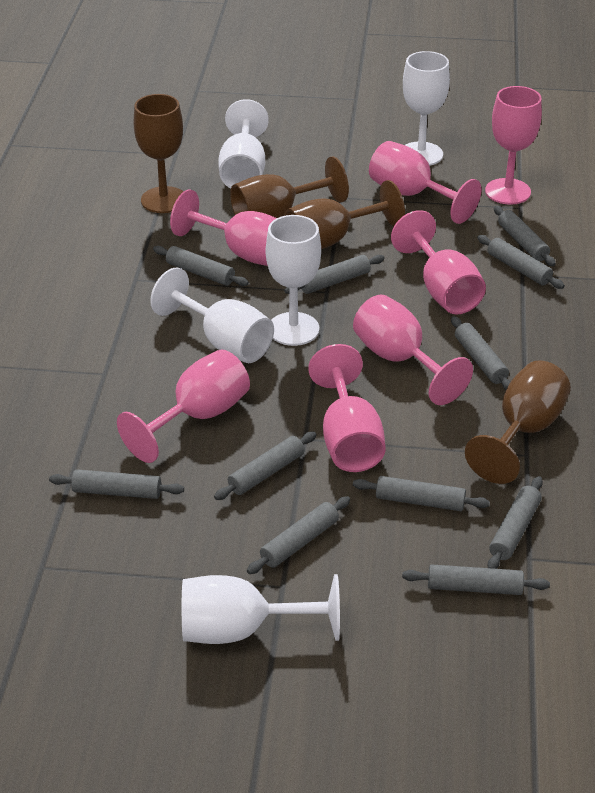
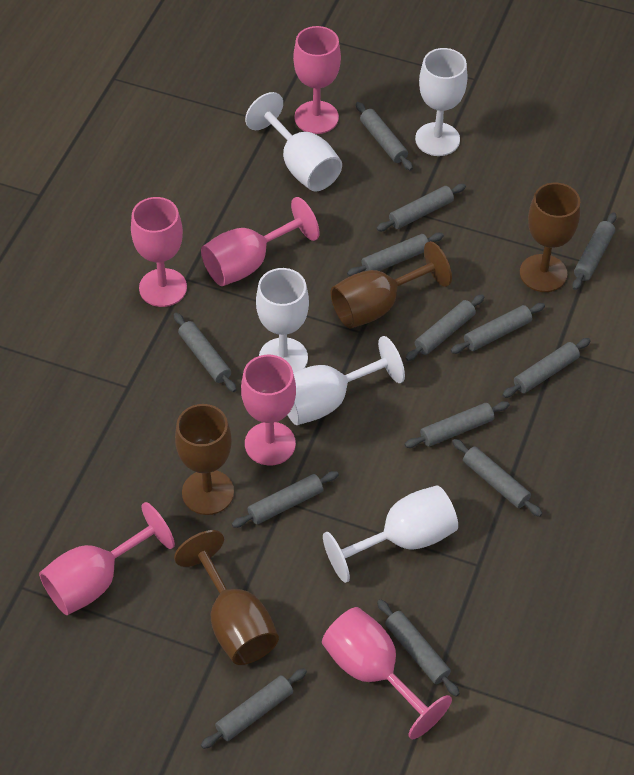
grey rolling pin: 11 -> 13
pink goblet: 7 -> 6

